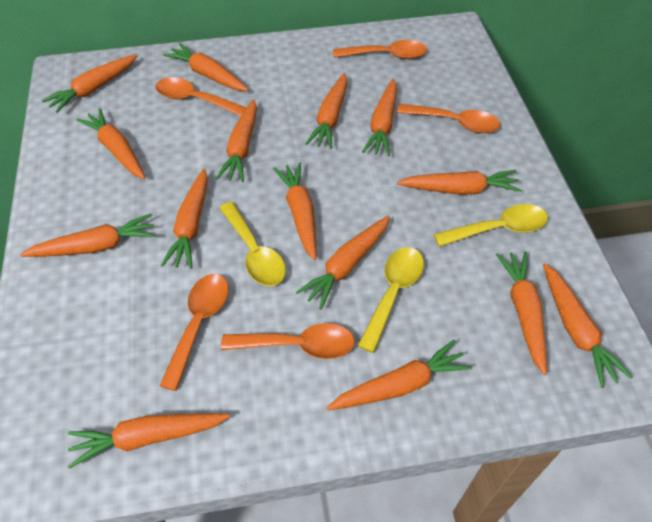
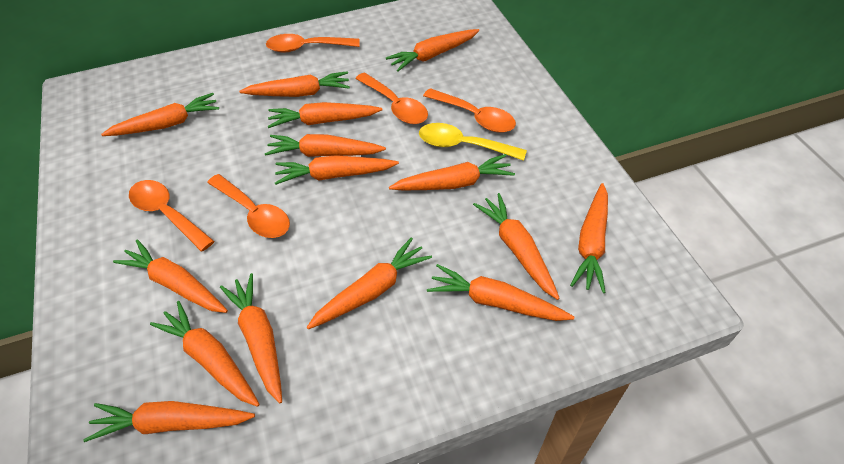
yellow spoon: 3 -> 1

